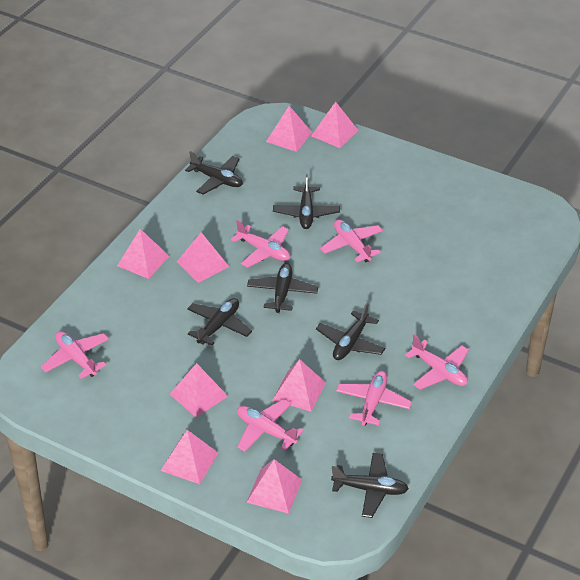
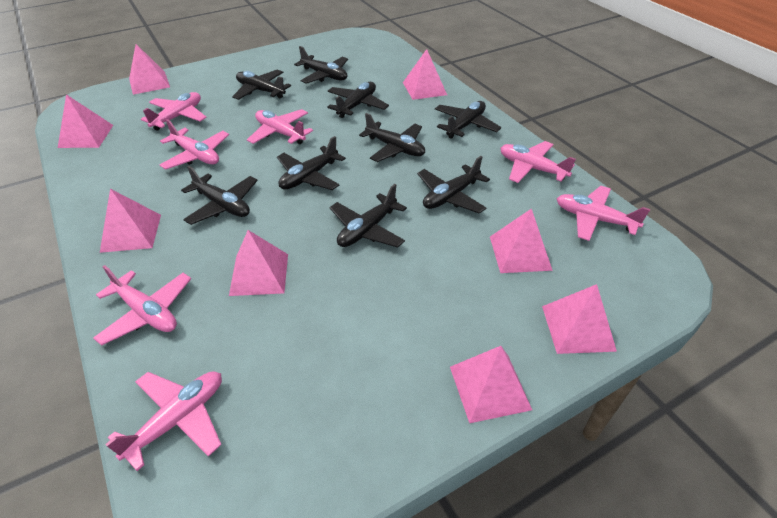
black plane: 6 -> 9
pink plane: 6 -> 7

